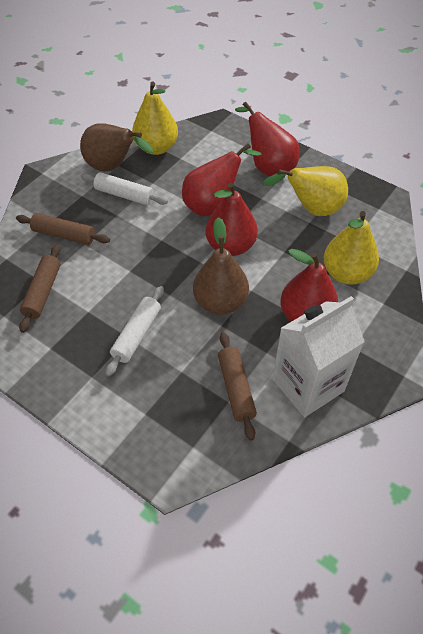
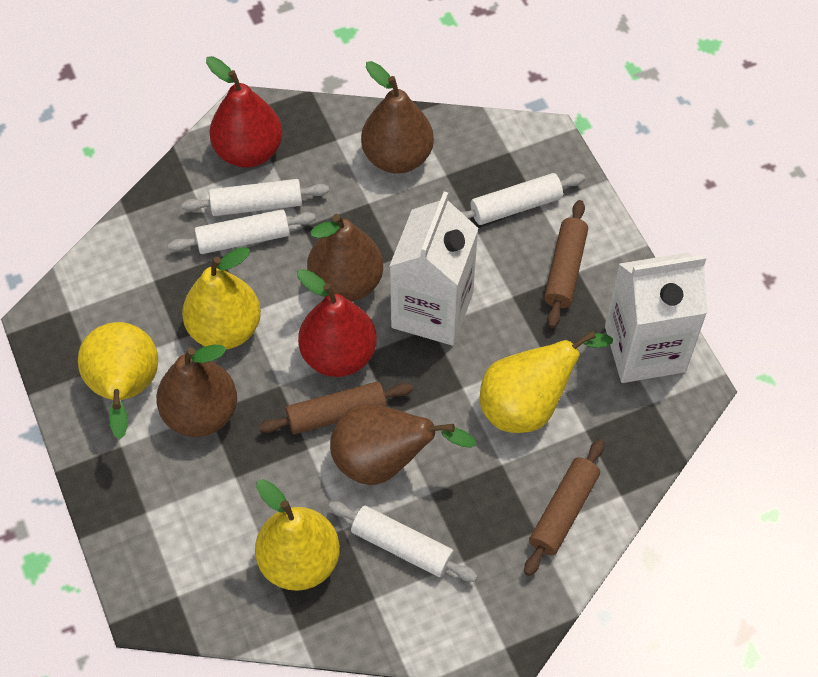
brown pear: 2 -> 4
red pear: 4 -> 2
white carton: 1 -> 2
white rolling pin: 2 -> 4
yellow pear: 3 -> 4

